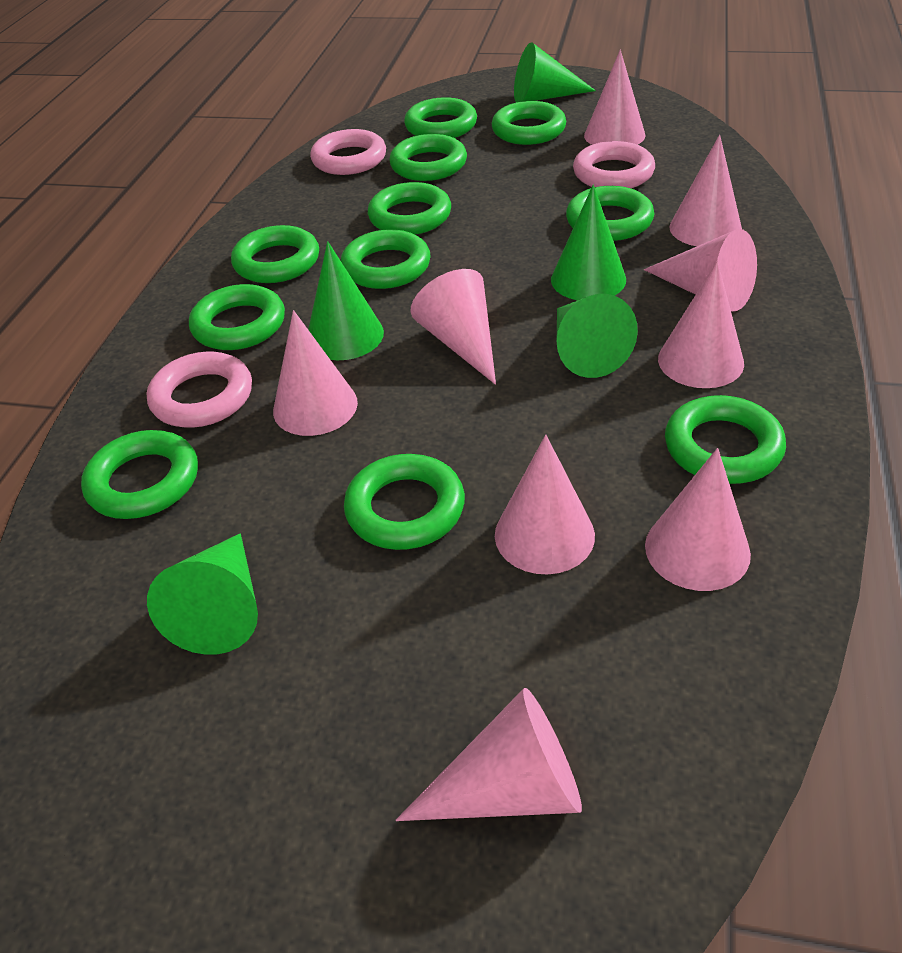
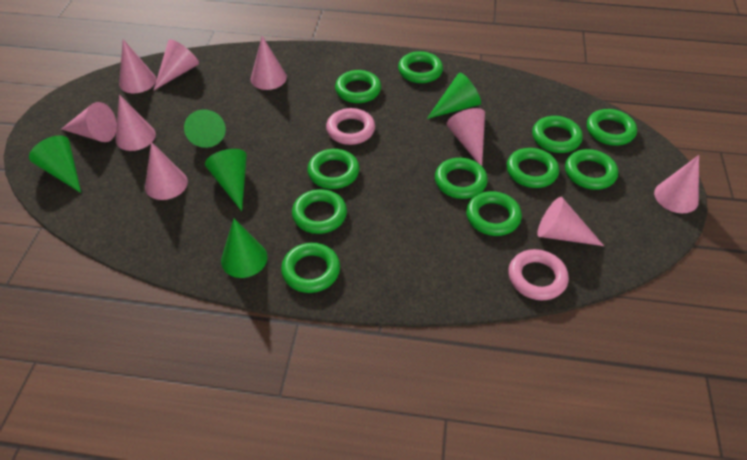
pink ring: 3 -> 2

